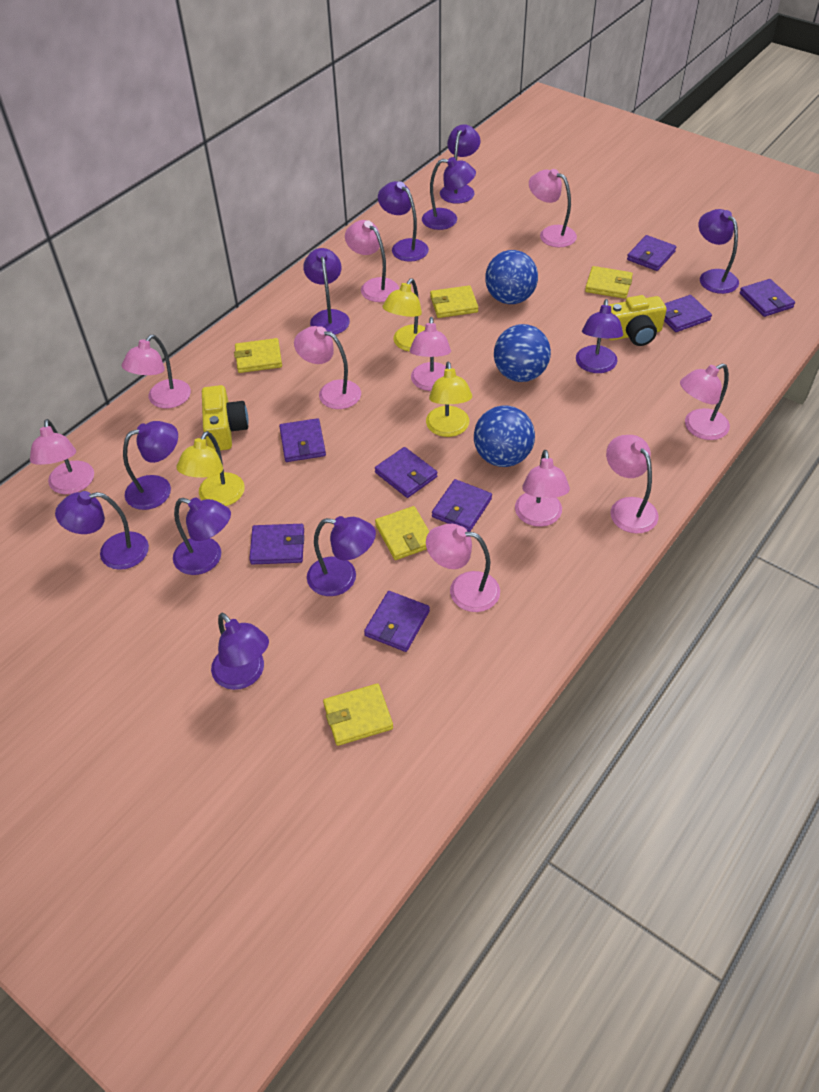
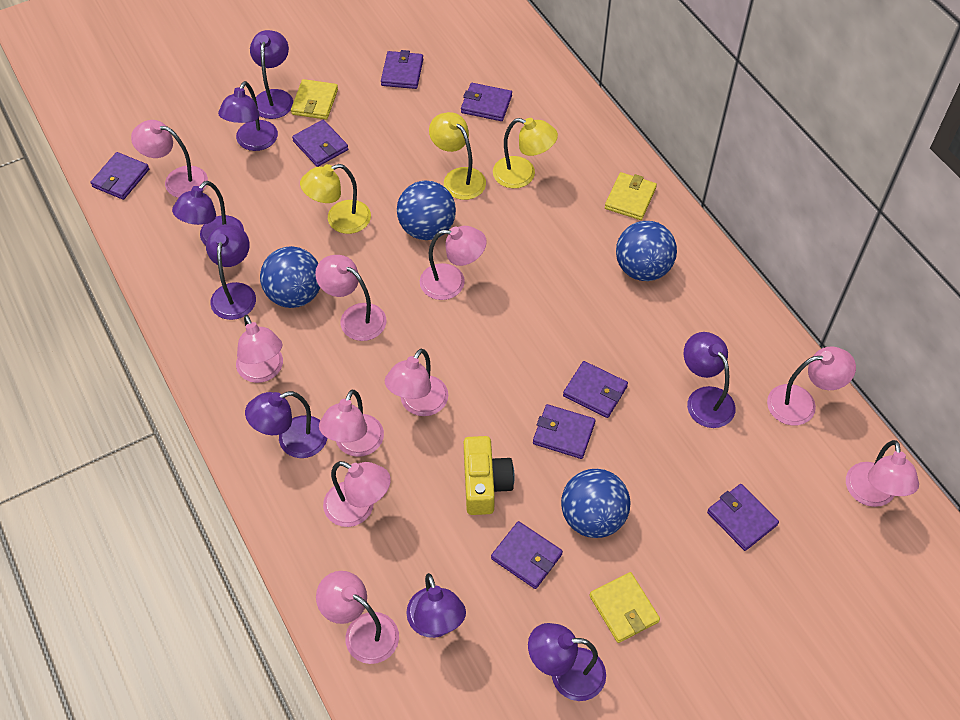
blue ball: 3 -> 4
purple lamp: 11 -> 8
yellow camera: 2 -> 1
yellow wallet: 5 -> 3

